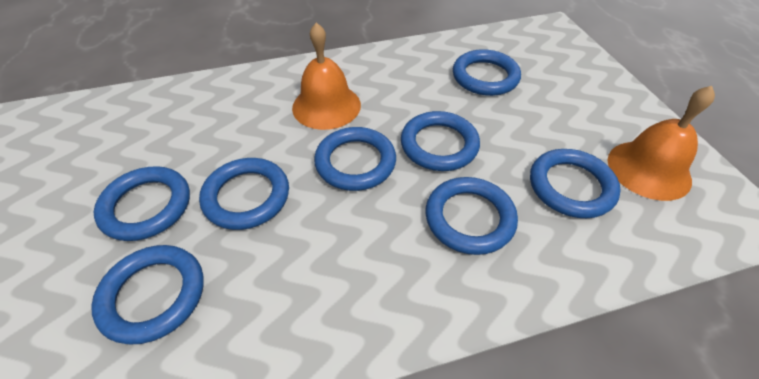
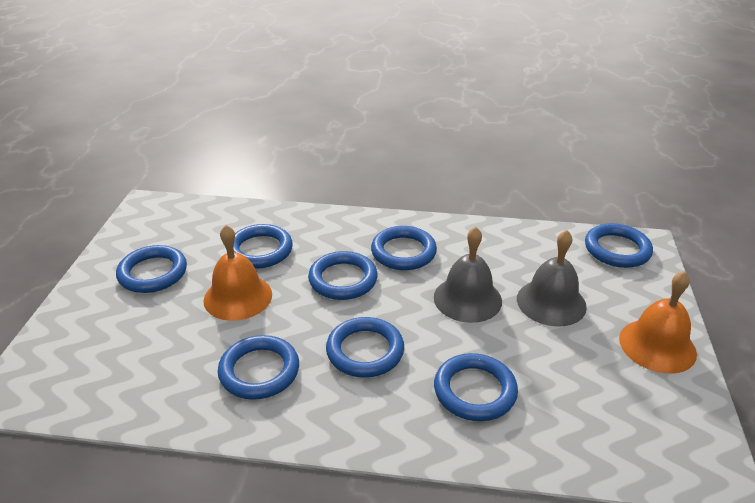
grey bell: 0 -> 2

